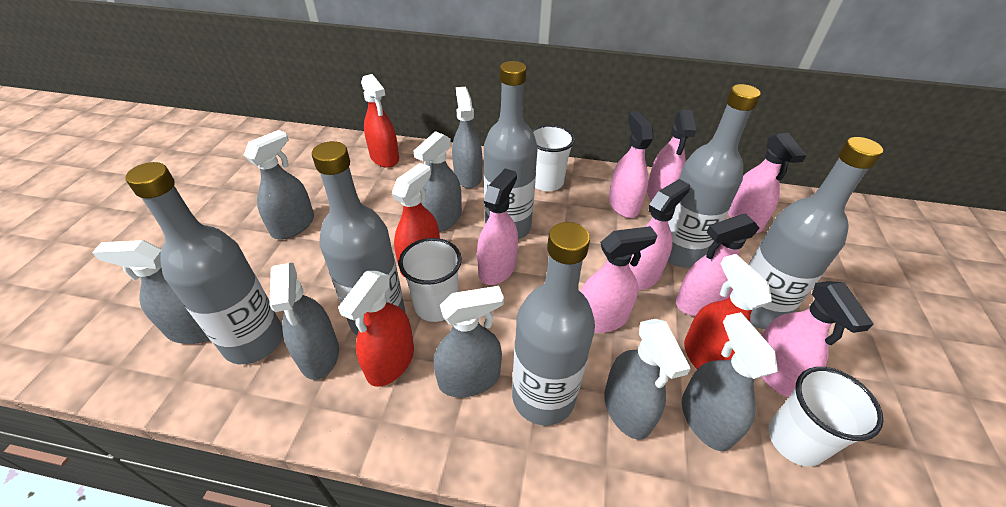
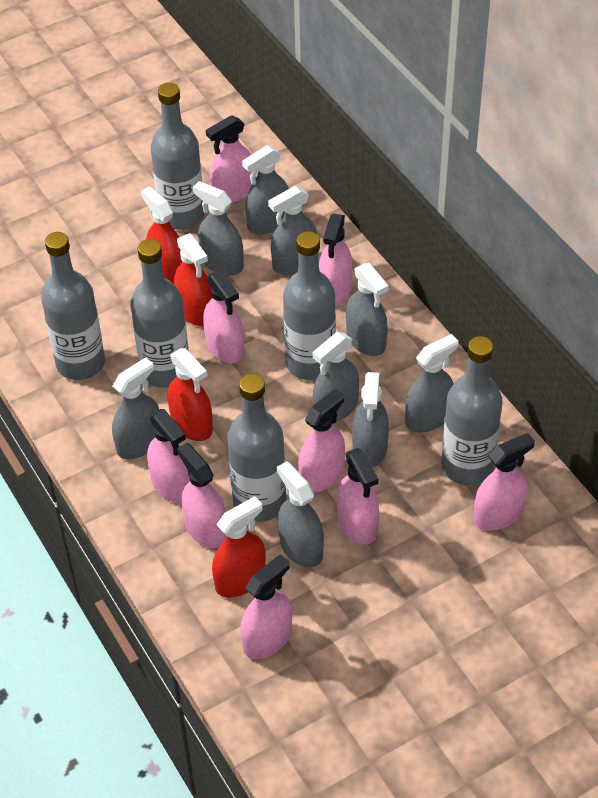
grey spray bottle: 8 -> 9
pink spray bottle: 8 -> 9
white cup: 3 -> 0

